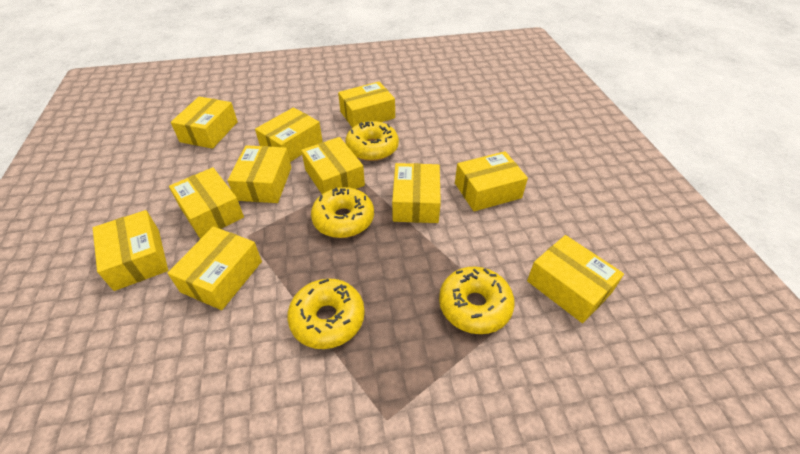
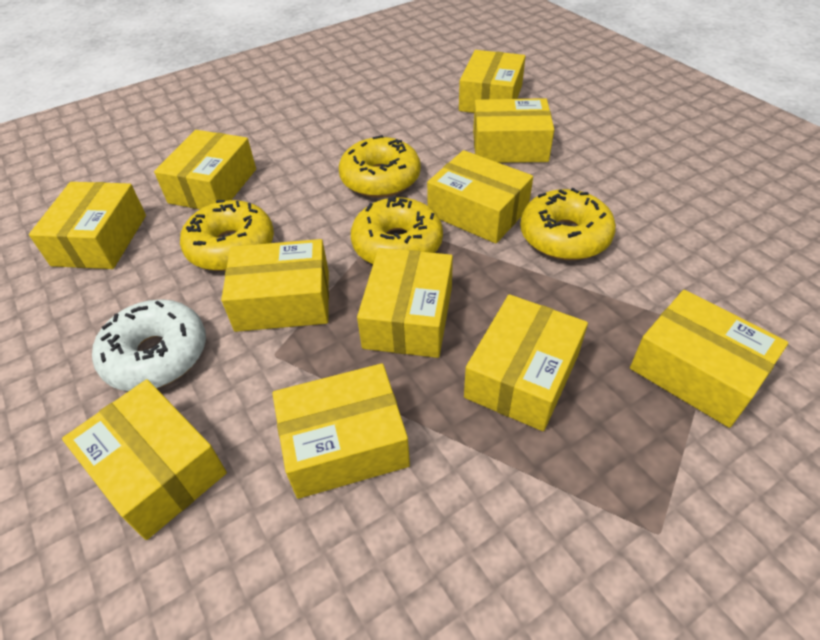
white donut: 0 -> 1

